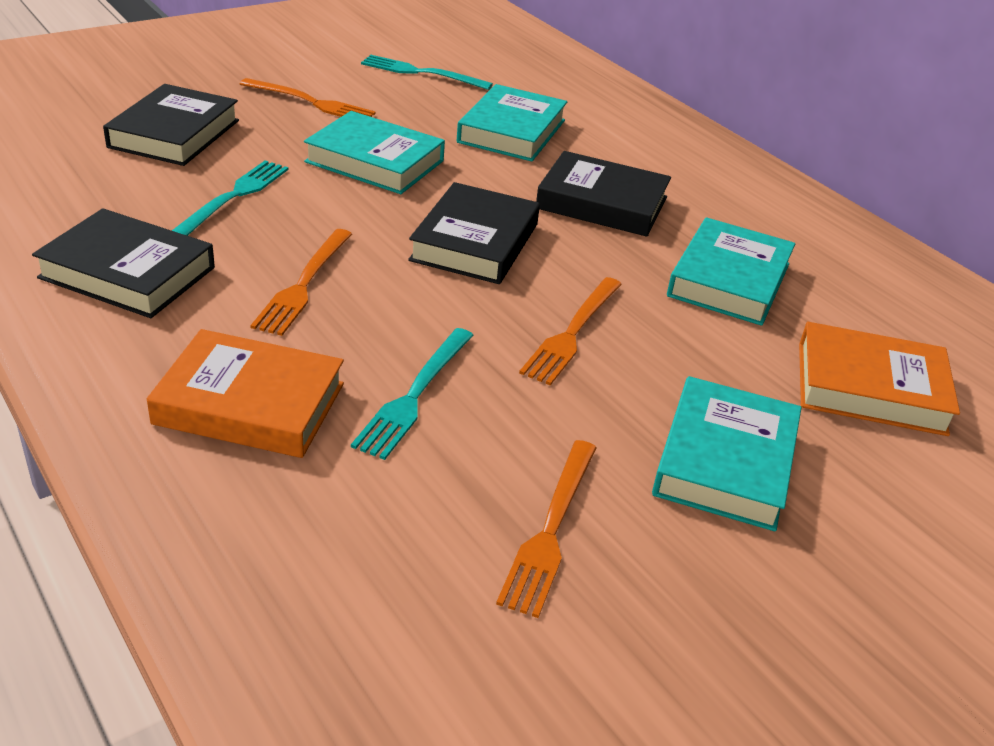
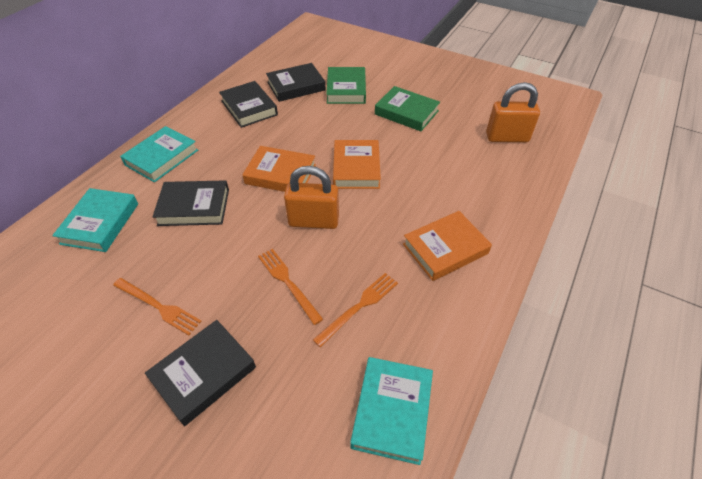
green book: 0 -> 2
orange book: 2 -> 3
orange fork: 4 -> 3
orange padlock: 0 -> 2
turquoise book: 4 -> 3
turquoise fork: 3 -> 0

